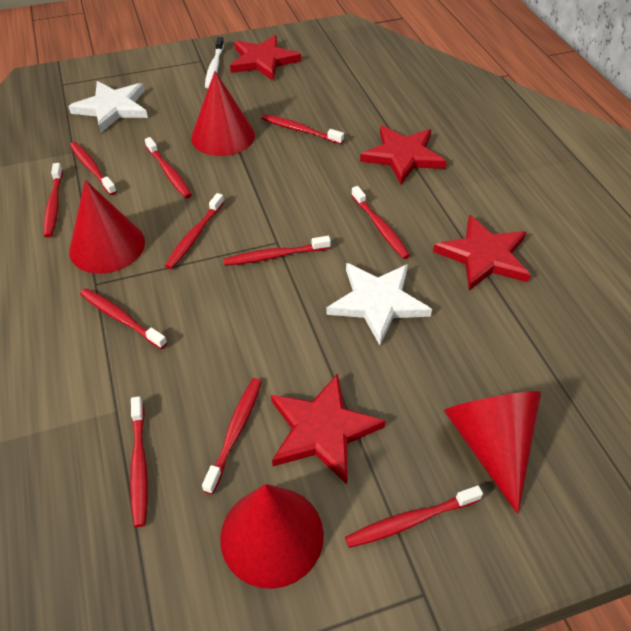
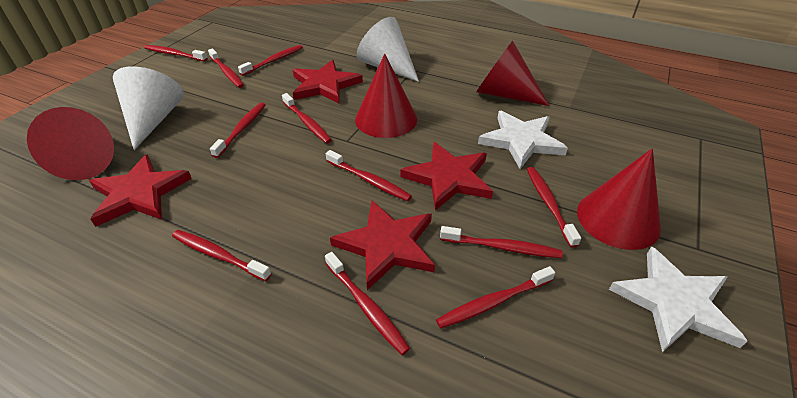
white cone: 0 -> 2
white toothbrush: 1 -> 0

